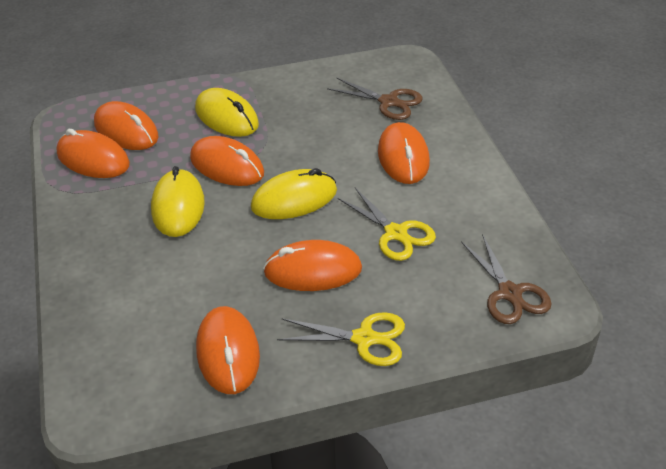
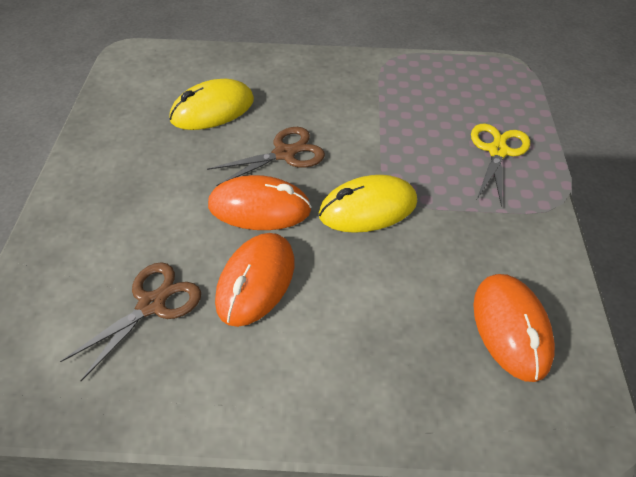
orange mouse: 6 -> 3
yellow mouse: 3 -> 2
yellow scissors: 2 -> 1

